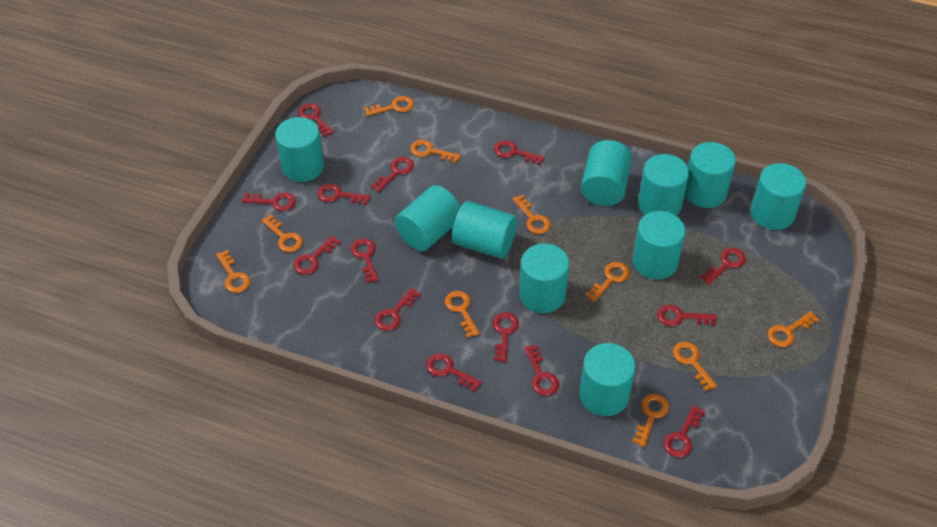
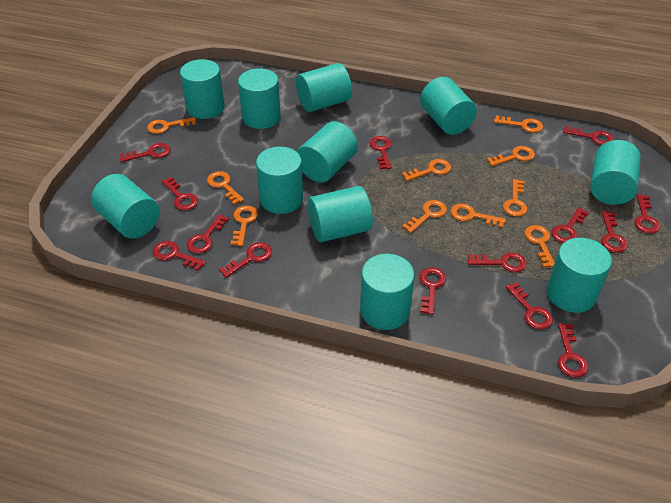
turquoise cylinder: 10 -> 11

